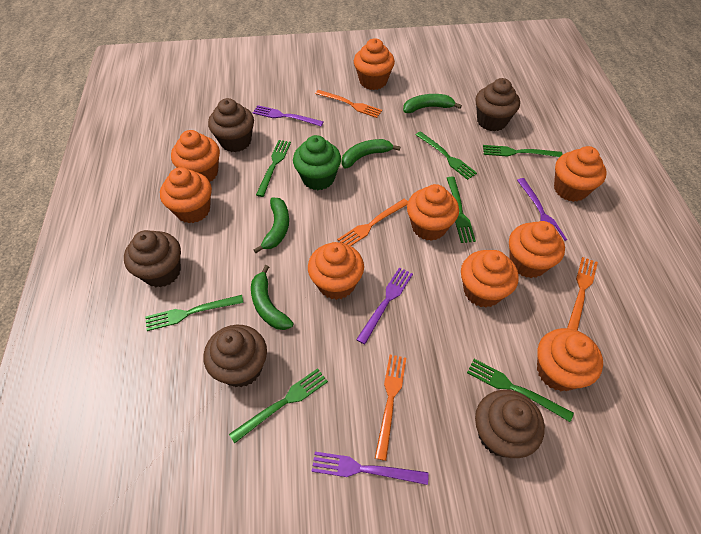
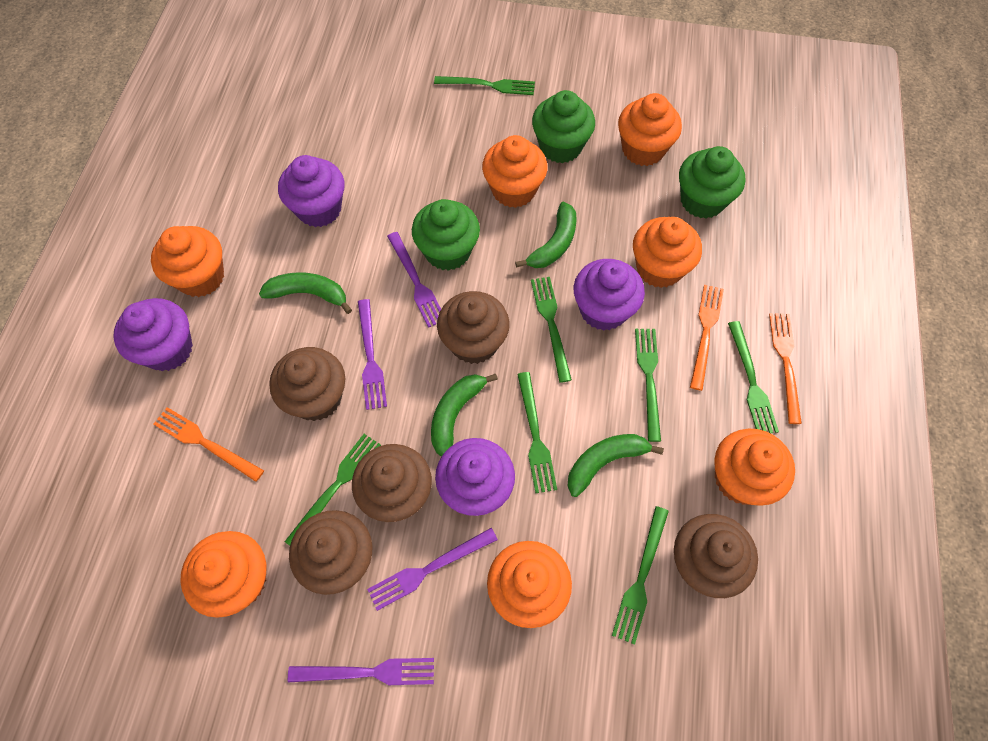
green cupcake: 1 -> 3
orange cupcake: 9 -> 7
orange fork: 4 -> 3
purple cupcake: 0 -> 4

